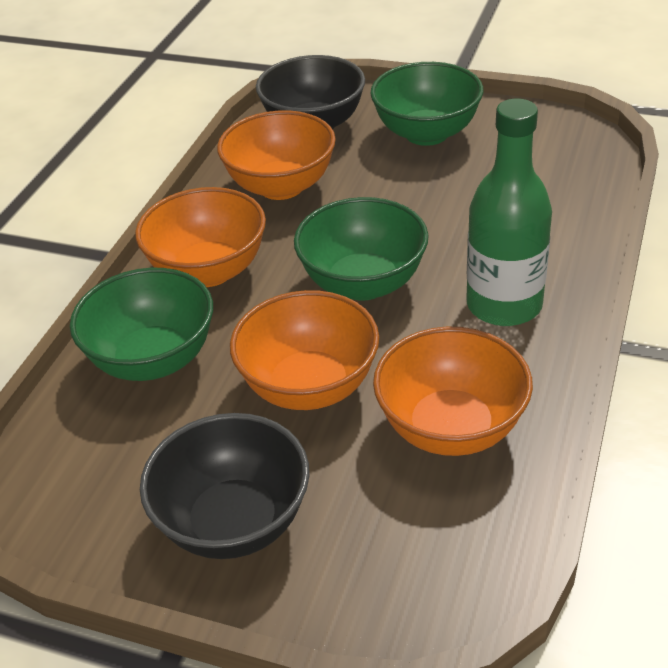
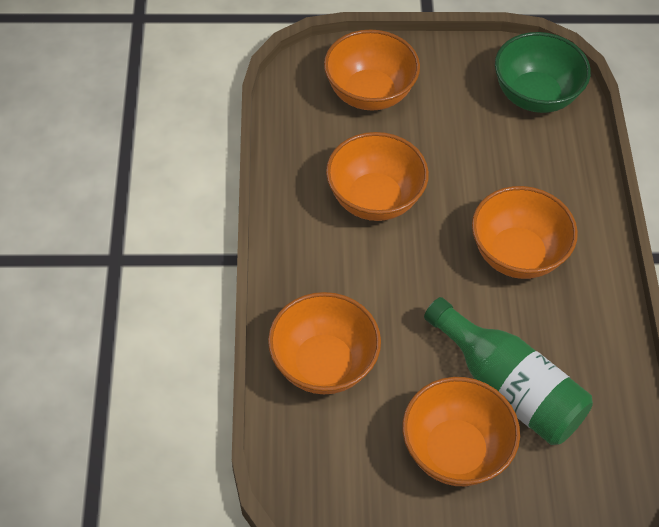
black bowl: 2 -> 0
green bowl: 3 -> 1
orange bowl: 4 -> 5

